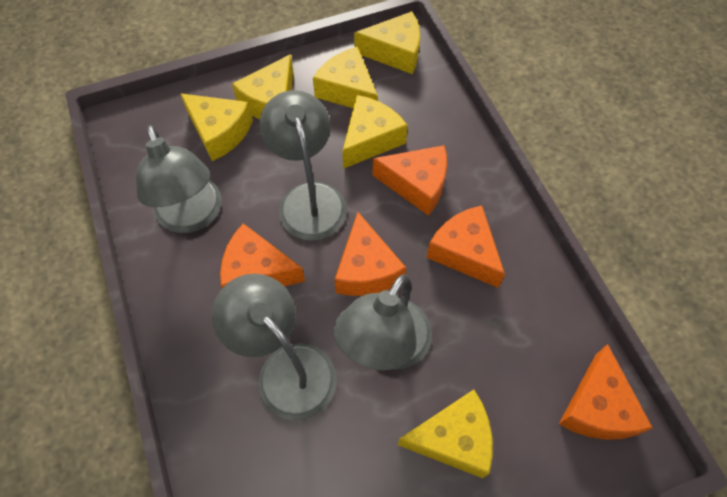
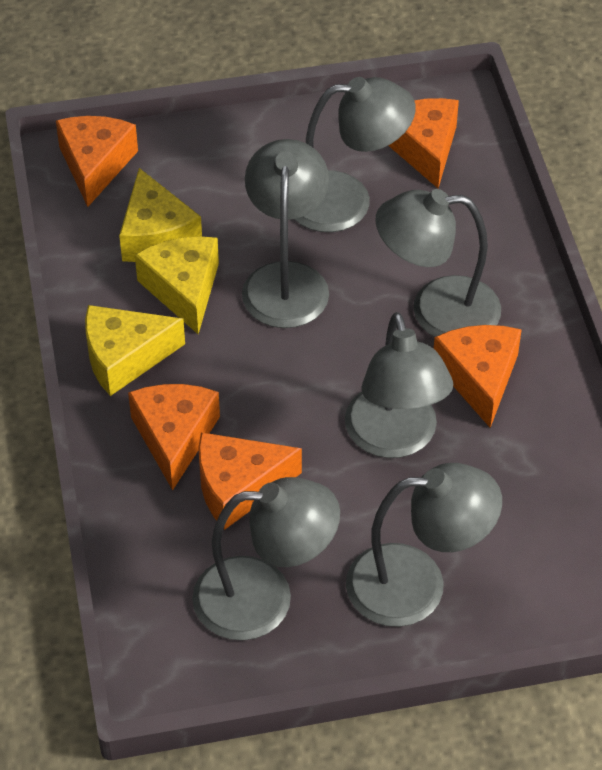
grey lamp: 4 -> 6
yellow cheese: 6 -> 3

